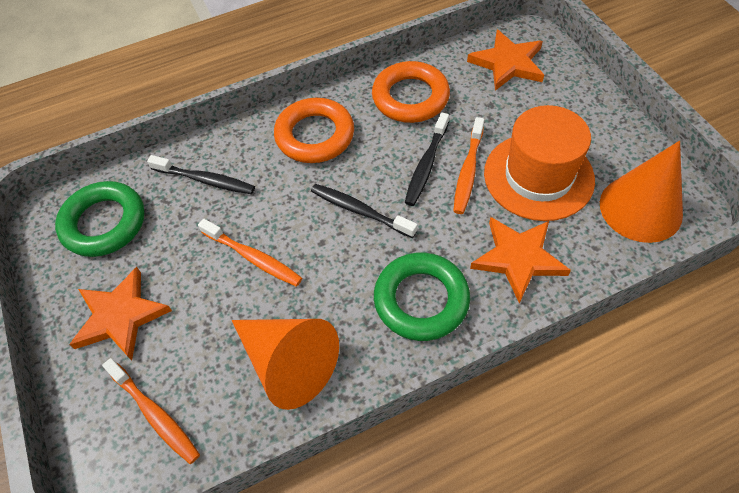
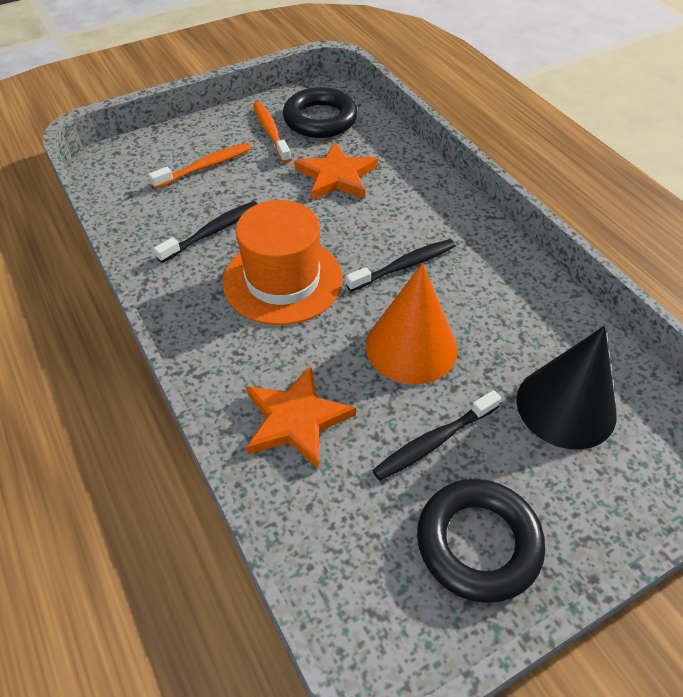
black cone: 0 -> 1
black ring: 0 -> 2
green ring: 2 -> 0
orange cone: 2 -> 1
orange ring: 2 -> 0
orange star: 3 -> 2
orange toothbrush: 3 -> 2

